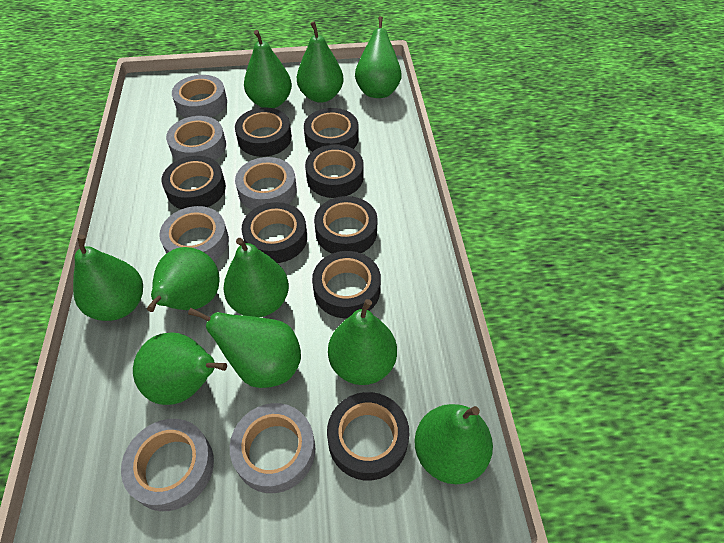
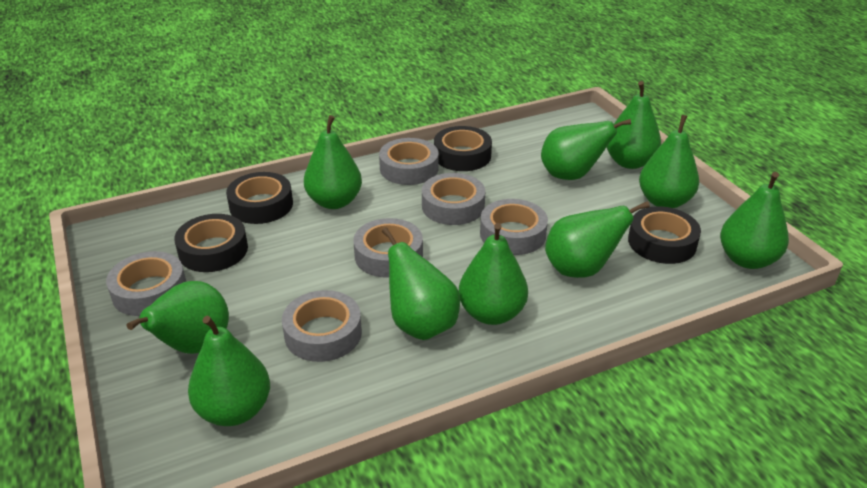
black tape: 8 -> 4

